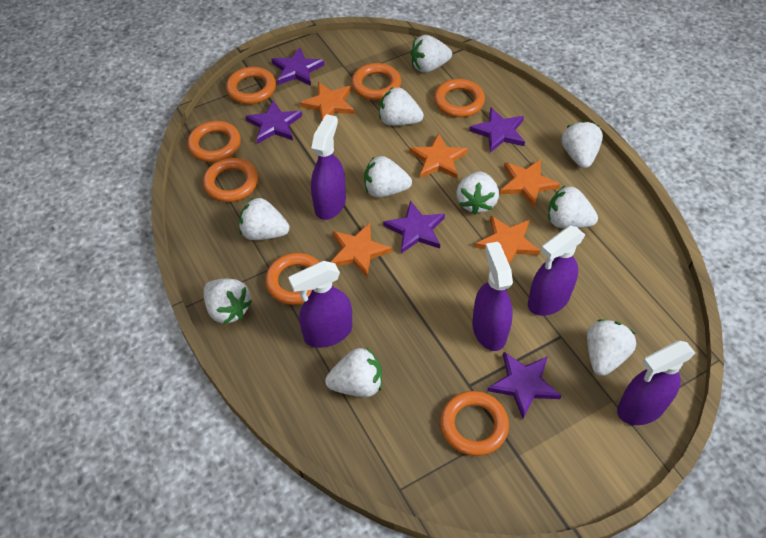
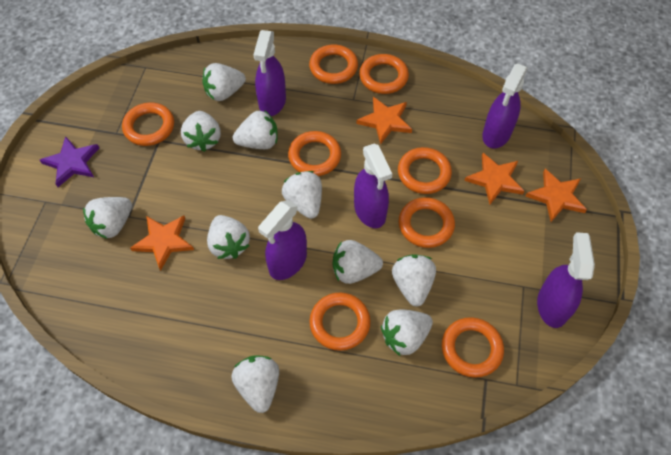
orange ring: 7 -> 8
orange star: 5 -> 4
purple star: 5 -> 1

